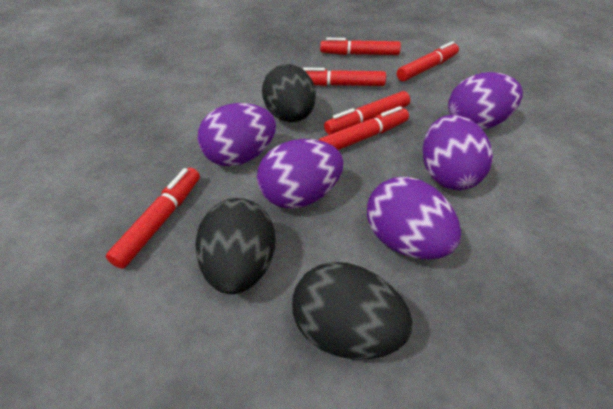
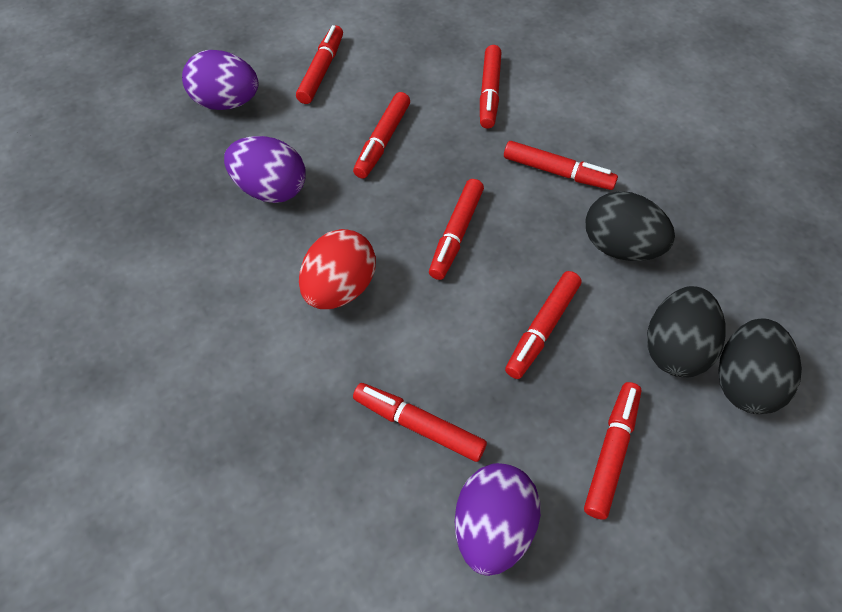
purple egg: 5 -> 3
red egg: 0 -> 1
red marker: 6 -> 8

